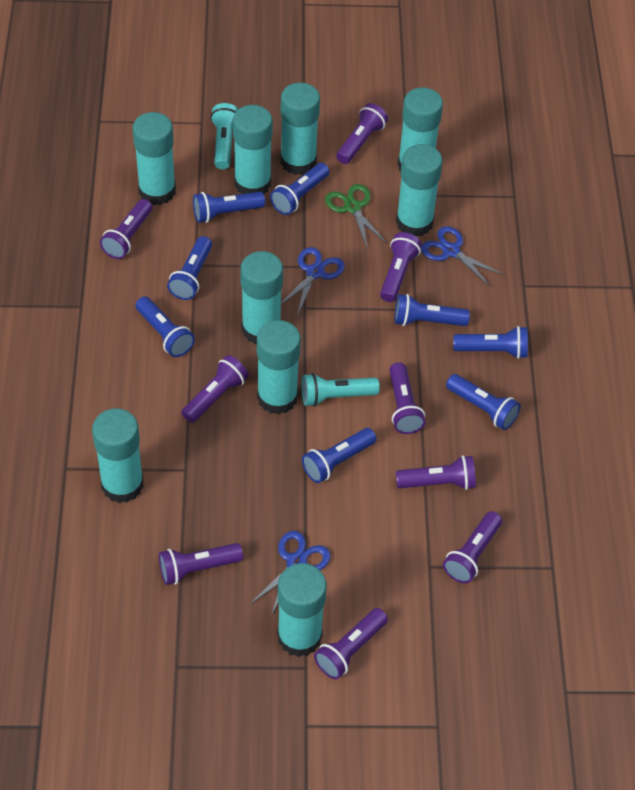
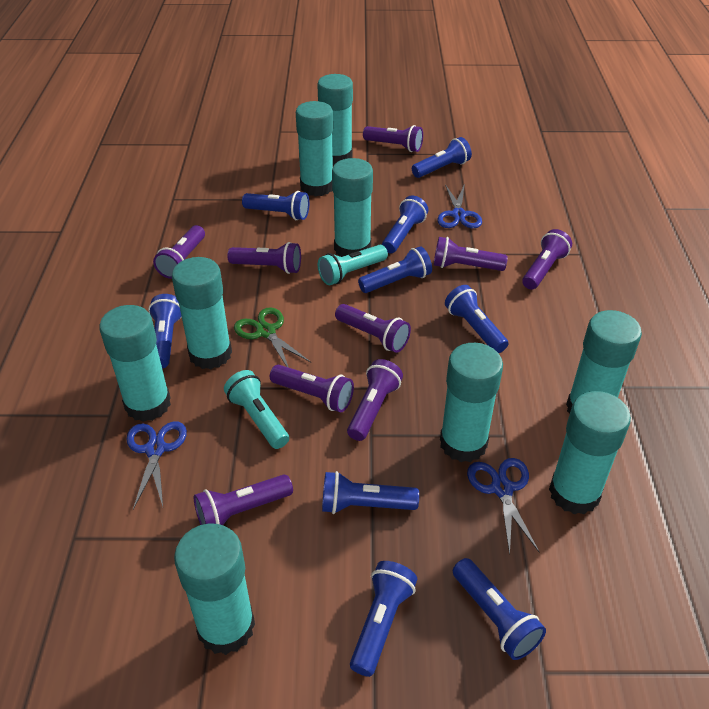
blue flashlight: 8 -> 9

